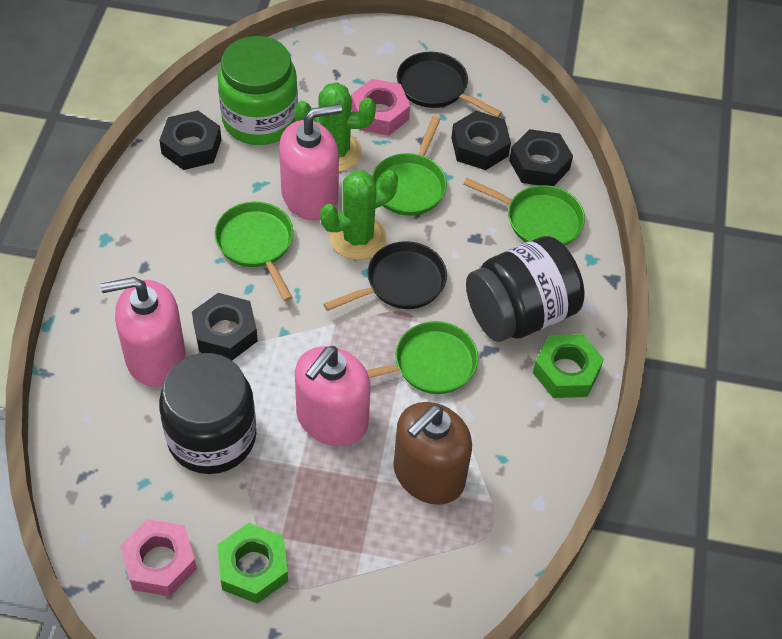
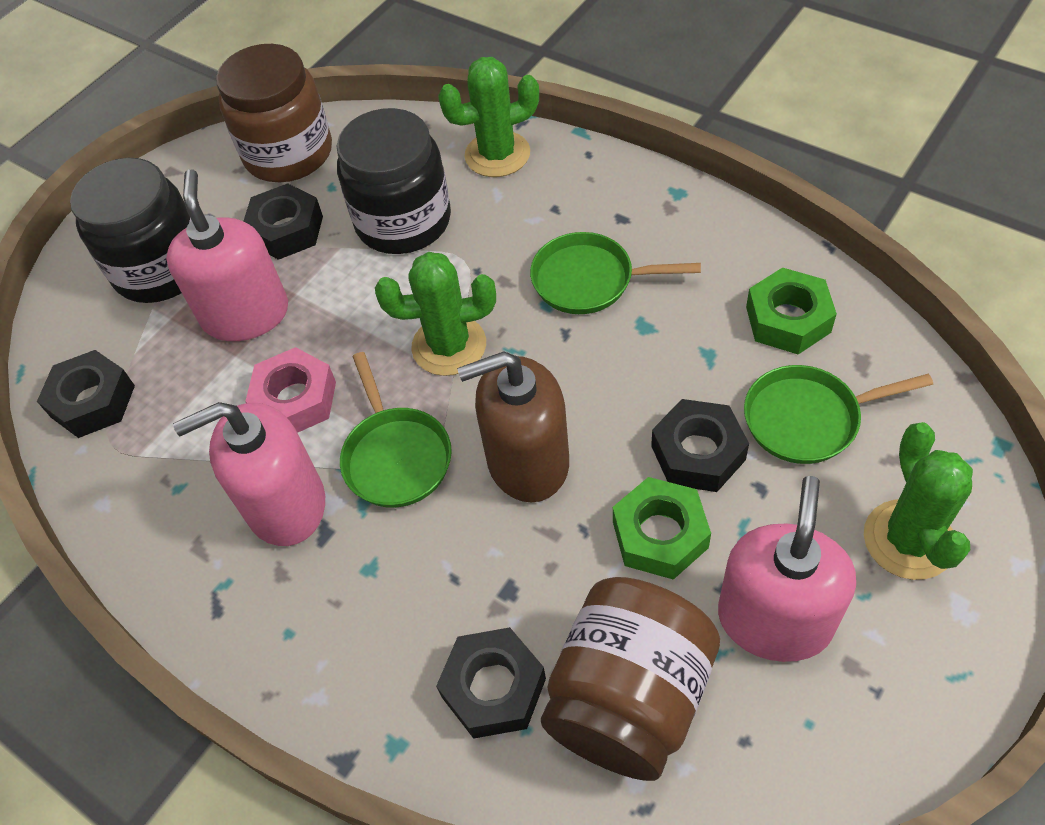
black pan: 2 -> 0
brown jar: 0 -> 2
green cactus: 2 -> 3
green jar: 1 -> 0
green pan: 4 -> 3
pink nut: 2 -> 1

